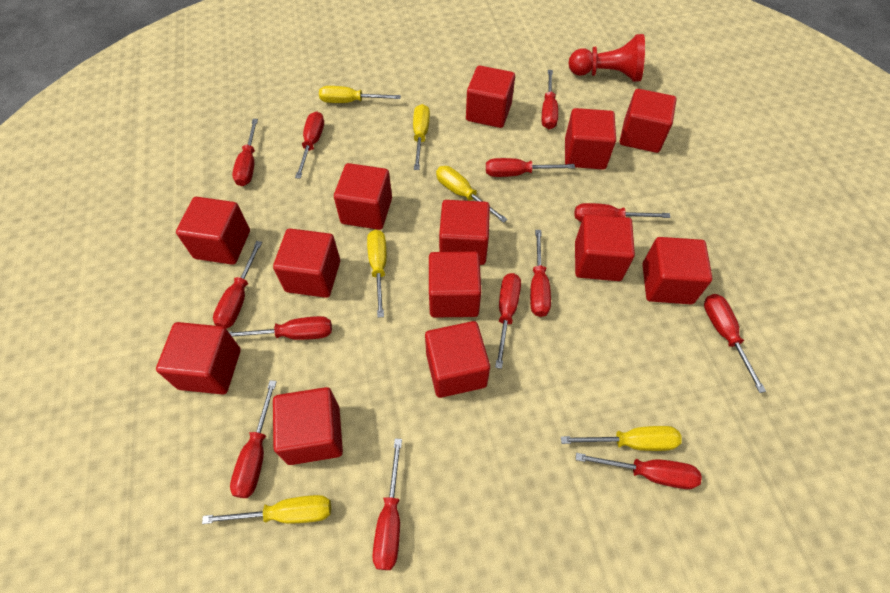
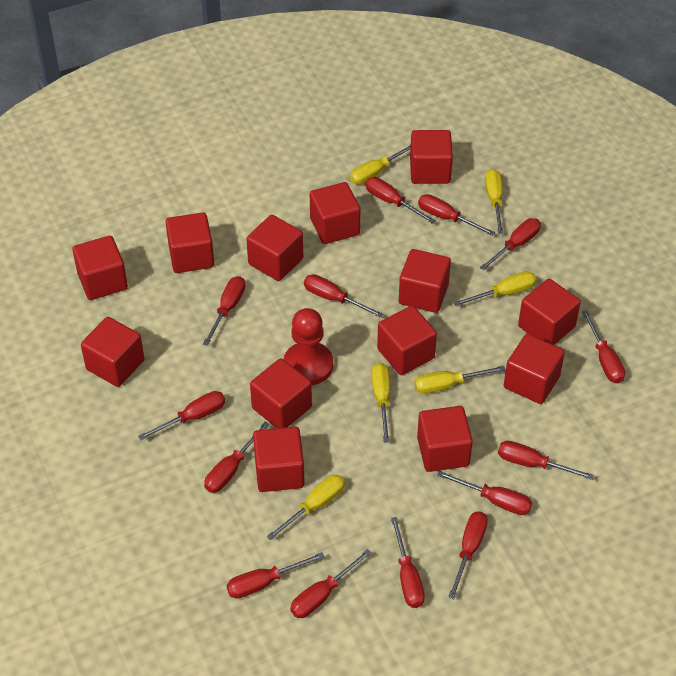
red screwdriver: 13 -> 14

